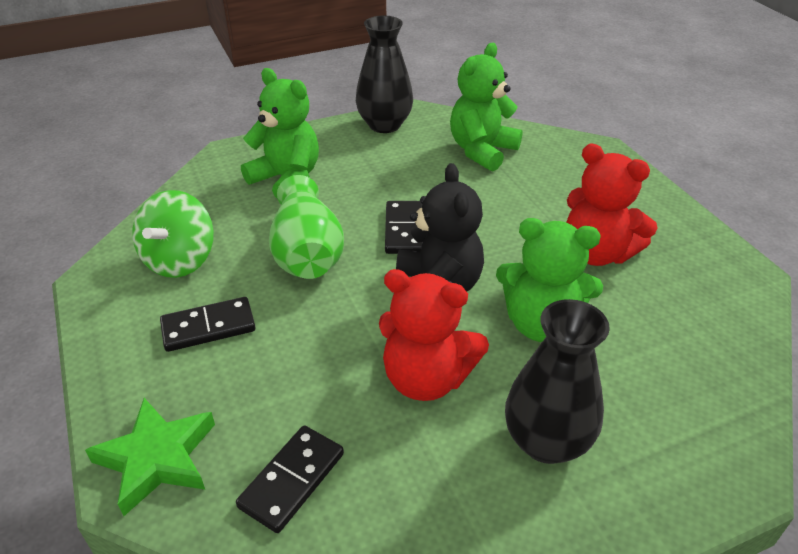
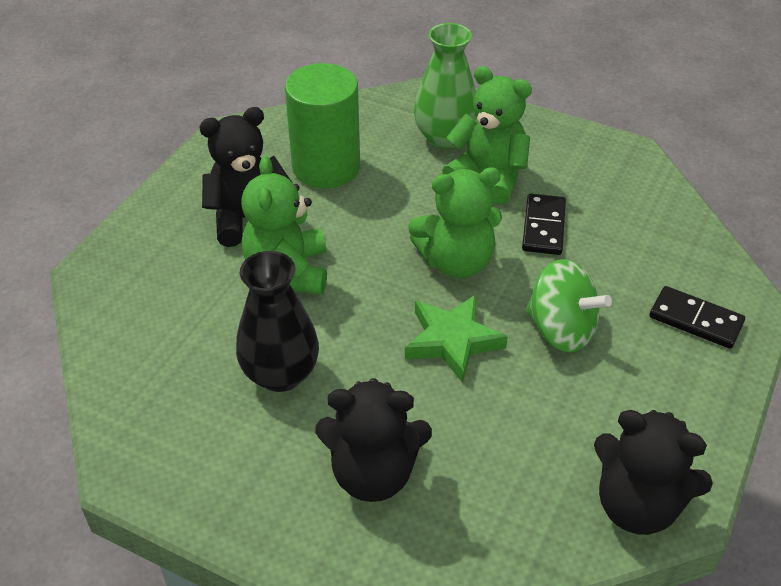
black domino: 3 -> 2
black teddy bear: 1 -> 3
black vase: 2 -> 1
green cylinder: 0 -> 1
red teddy bear: 2 -> 0

